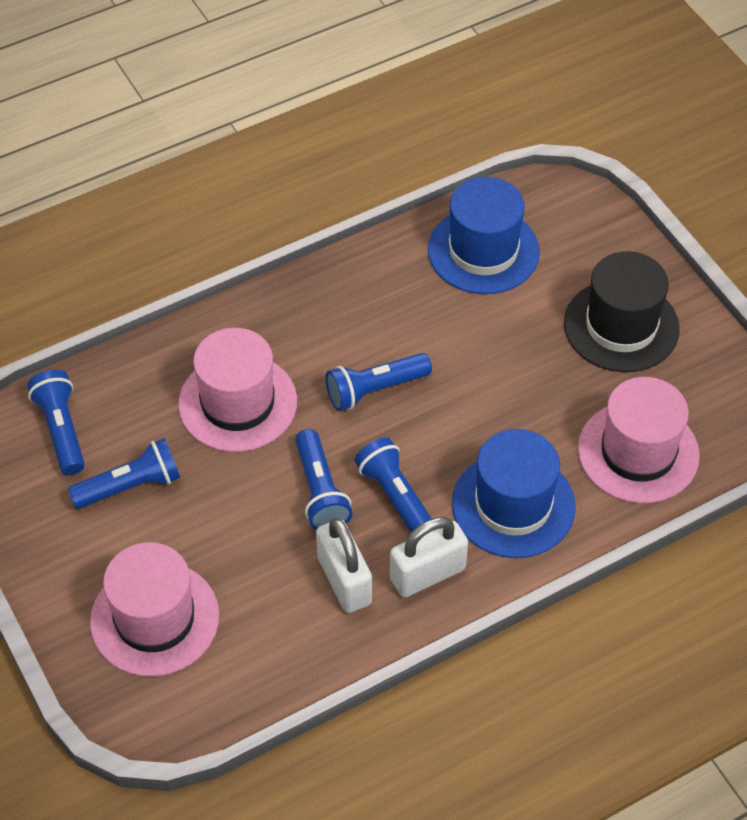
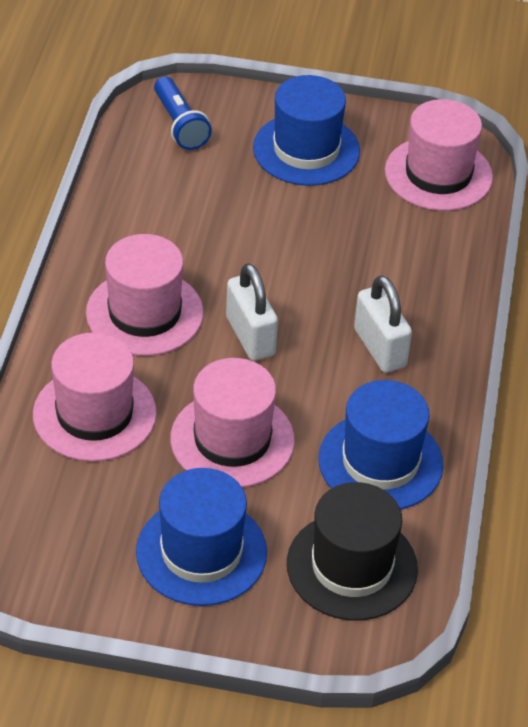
blue flashlight: 5 -> 1
blue hat: 2 -> 3
pink hat: 3 -> 4

